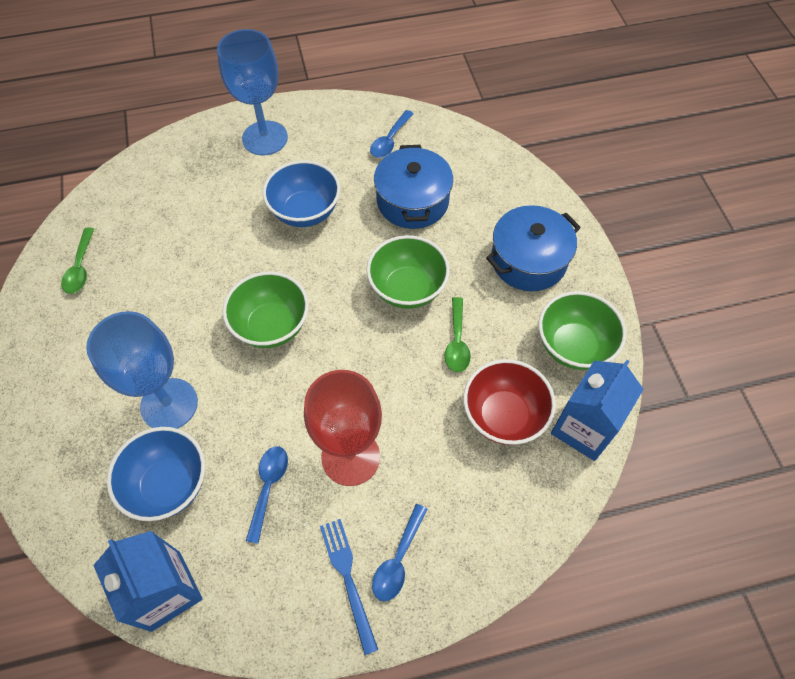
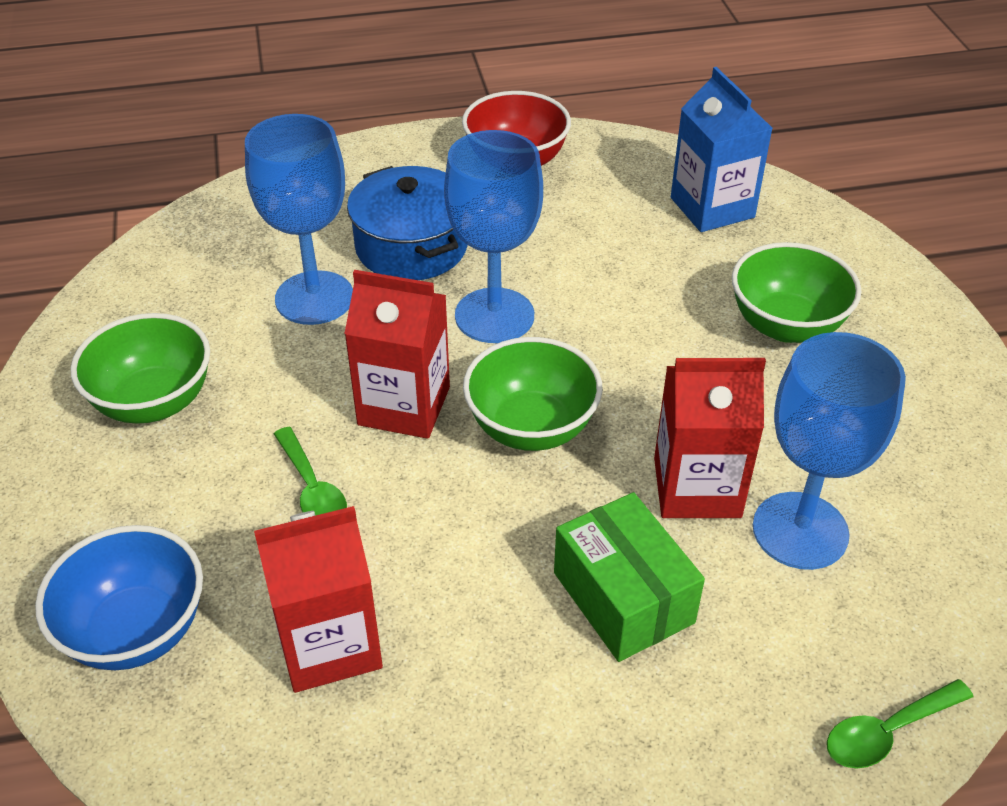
blue bowl: 2 -> 1
blue carton: 2 -> 1
blue fork: 1 -> 0
blue goblet: 2 -> 3
blue pot: 2 -> 1
blue spoon: 3 -> 0
green box: 0 -> 1
red carton: 0 -> 3
red goblet: 1 -> 0

